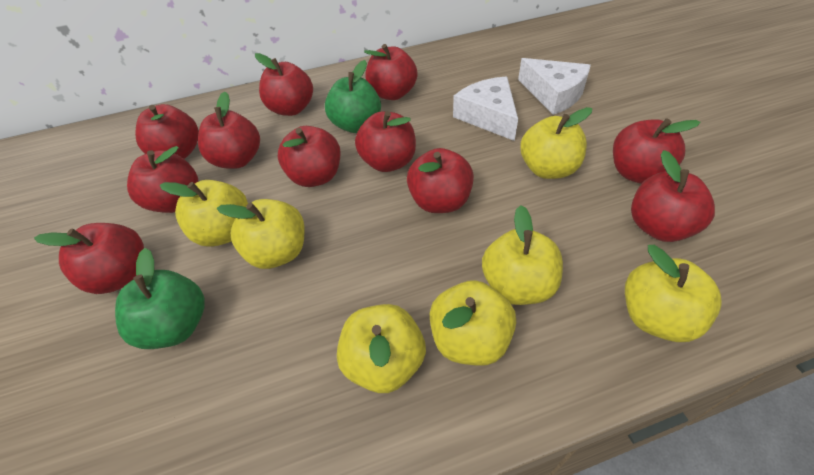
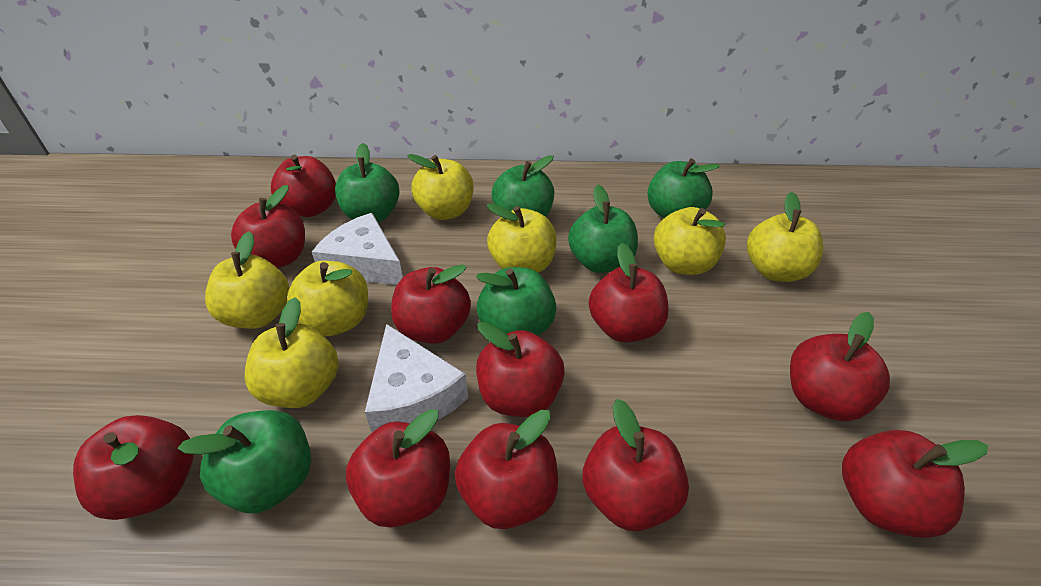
green apple: 2 -> 6

